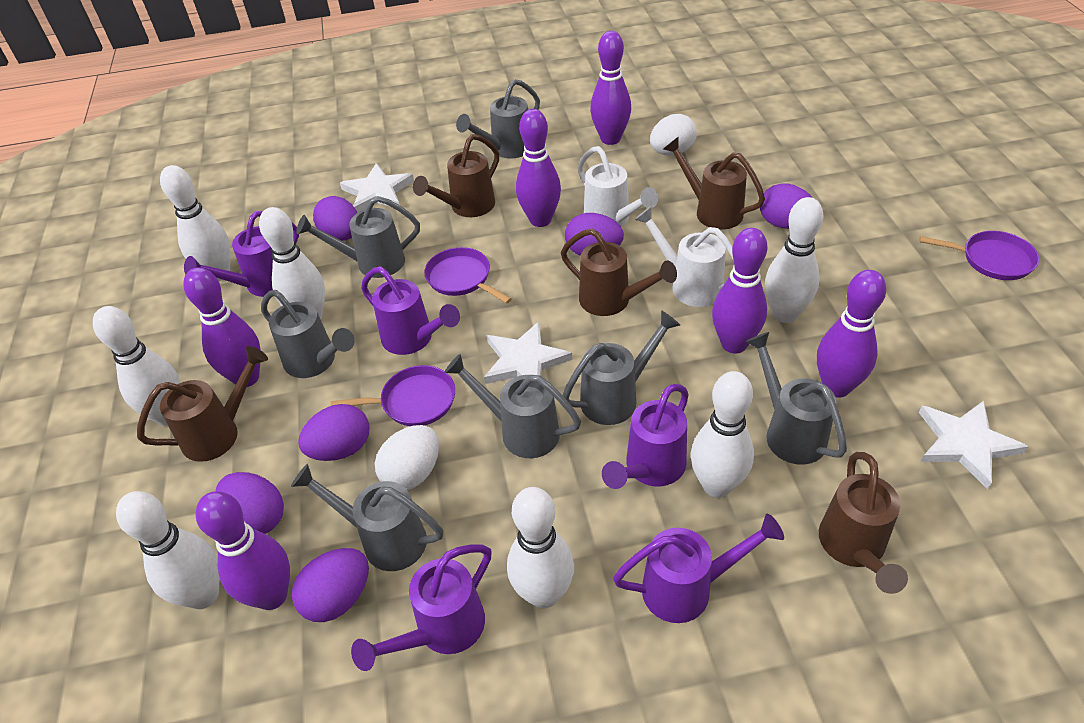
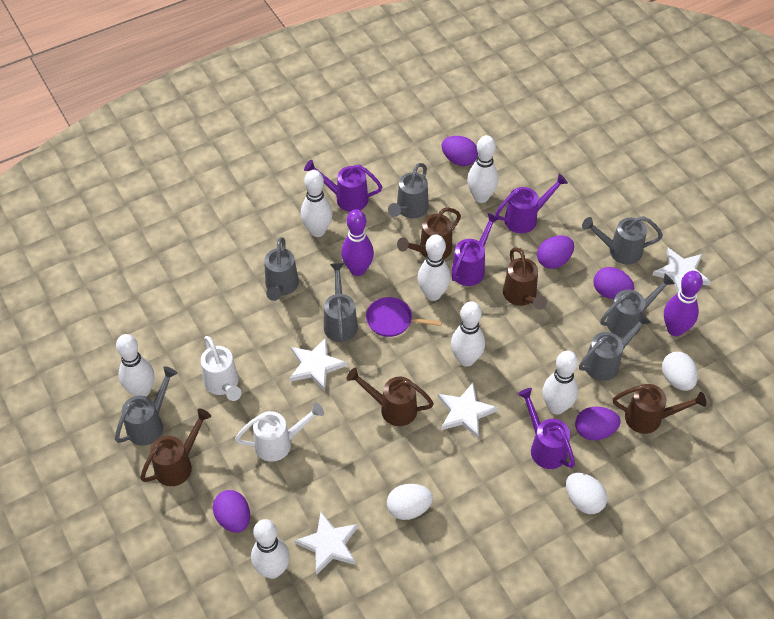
purple bowling pin: 6 -> 2
purple egg: 6 -> 5
purple pan: 3 -> 1
purple watering can: 5 -> 4
white egg: 2 -> 3
white star: 3 -> 4

